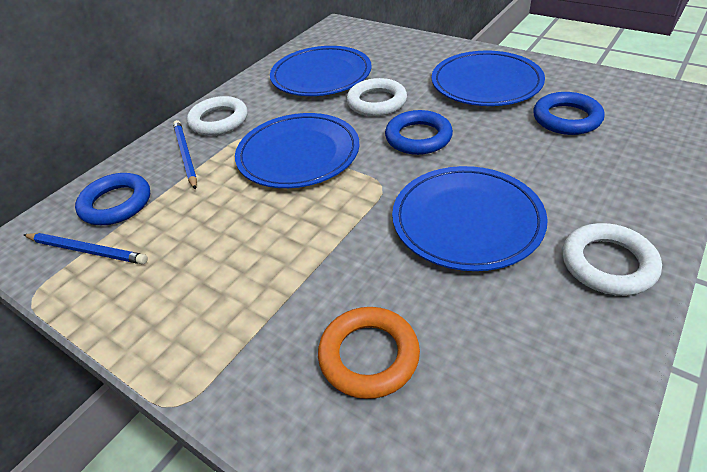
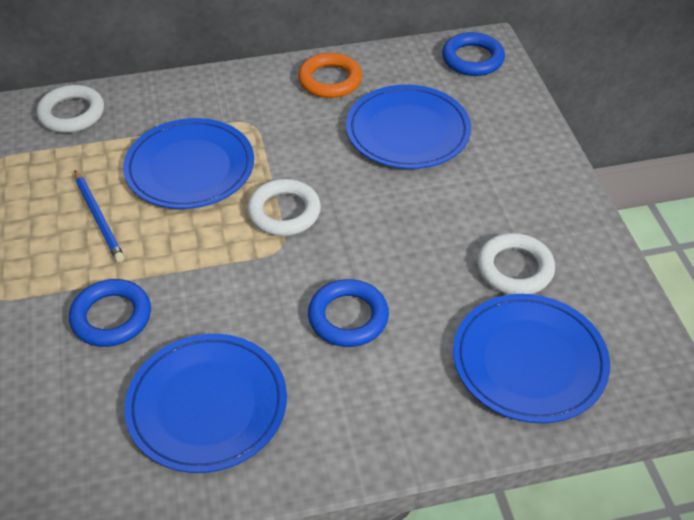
blue pencil: 2 -> 1

